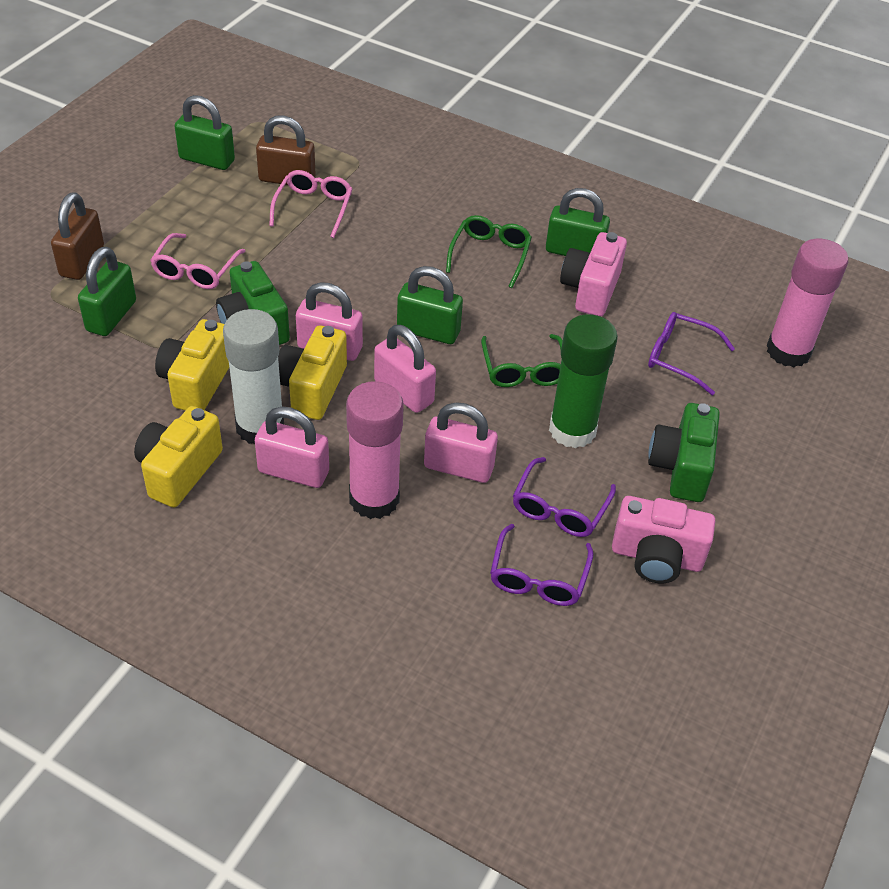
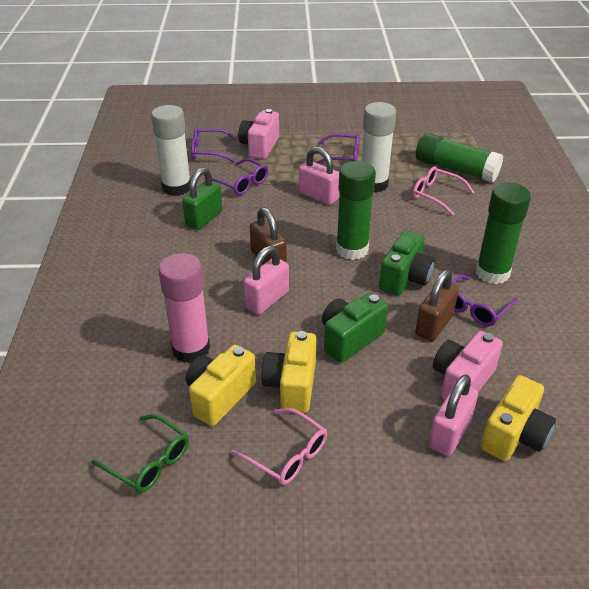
green glasses: 2 -> 1
green glue stick: 1 -> 3
green padlock: 4 -> 1
pink glue stick: 2 -> 1
pink padlock: 4 -> 3
purple glasses: 3 -> 4
white glue stick: 1 -> 2

